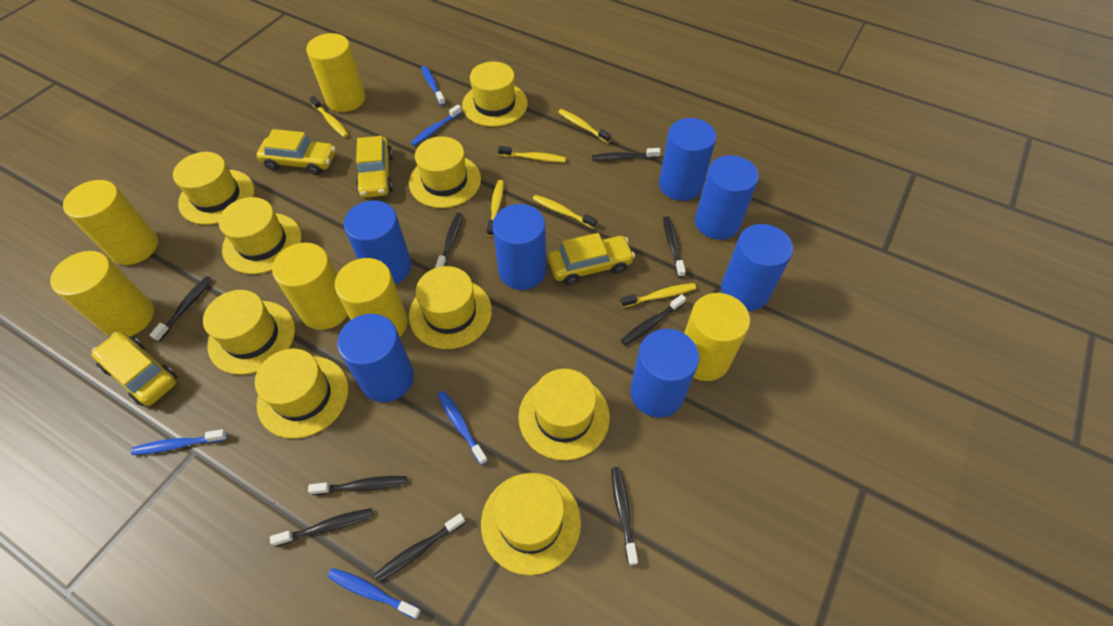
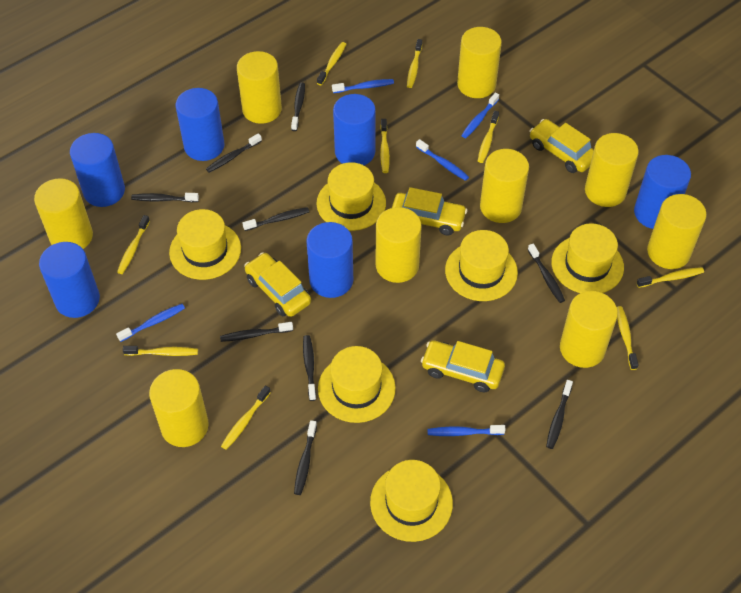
blue cylinder: 7 -> 6
yellow cylinder: 6 -> 9
yellow hat: 9 -> 6
yellow toothbrush: 6 -> 9

